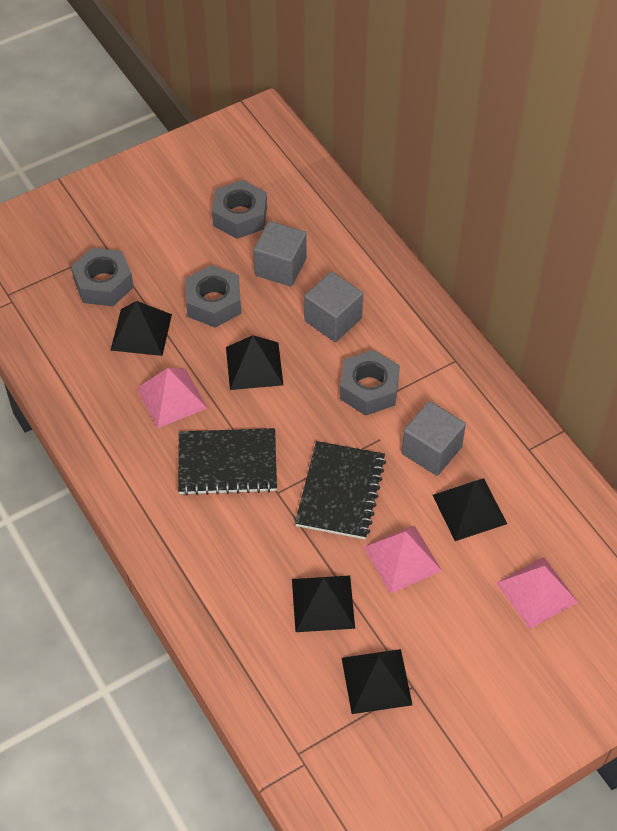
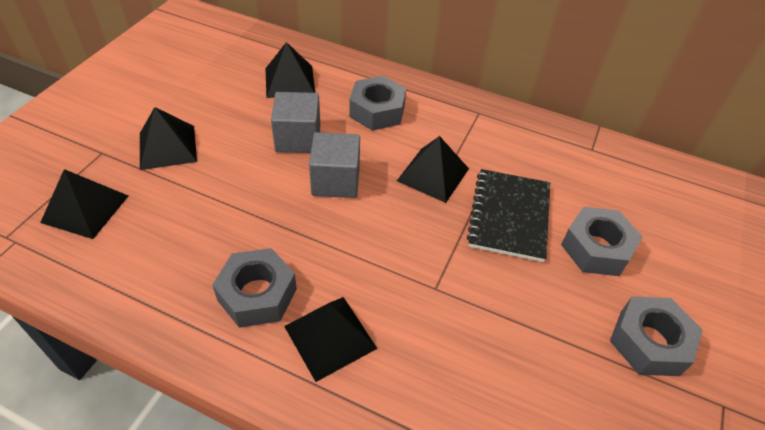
black notebook: 2 -> 1
grey cube: 3 -> 2
pink pyramid: 3 -> 0

